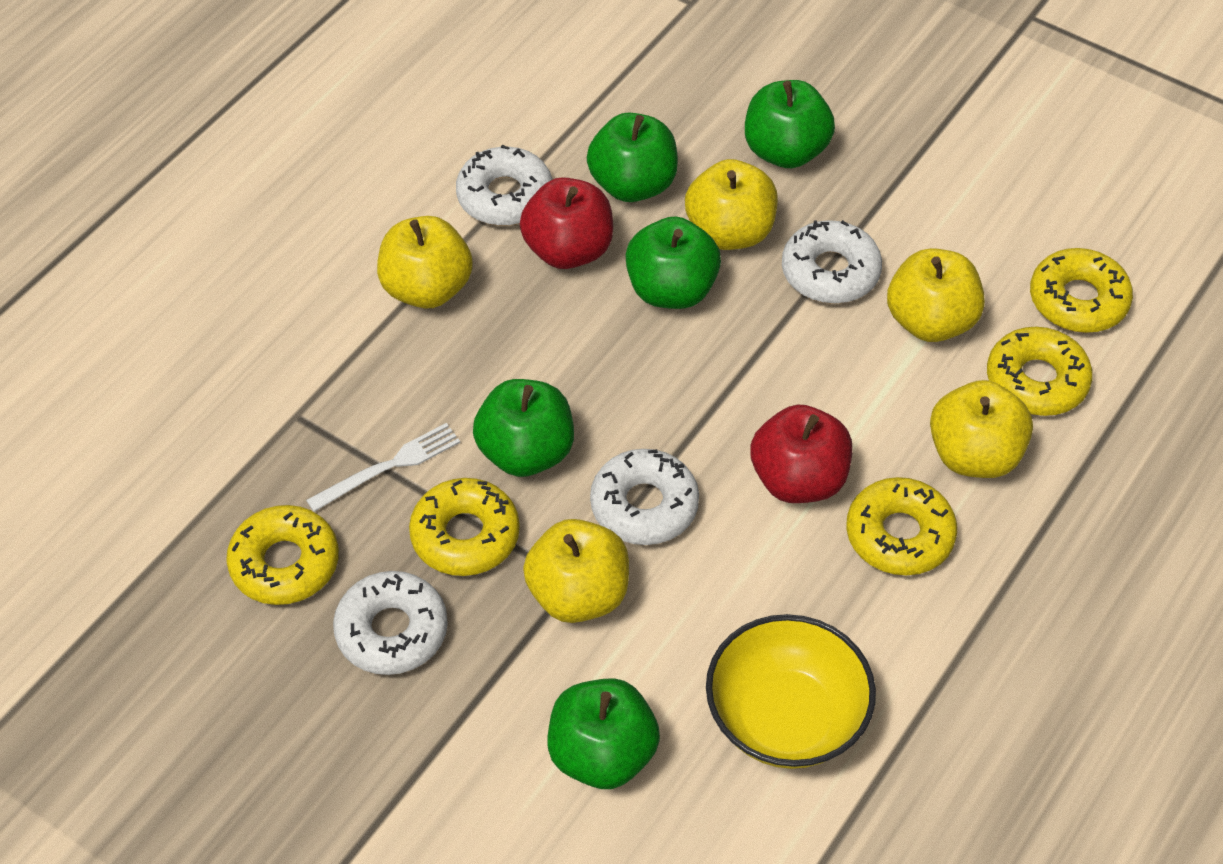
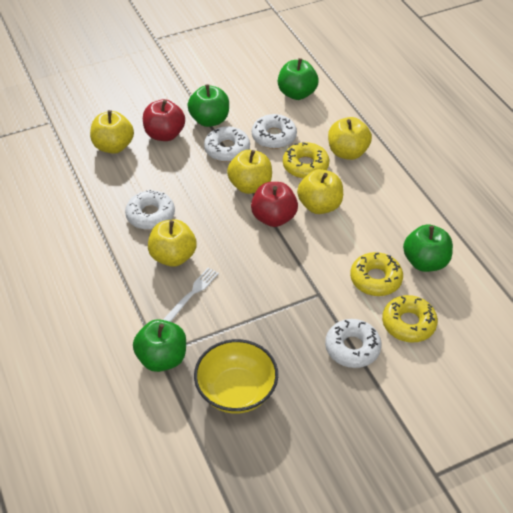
green apple: 5 -> 4
yellow donut: 5 -> 3

